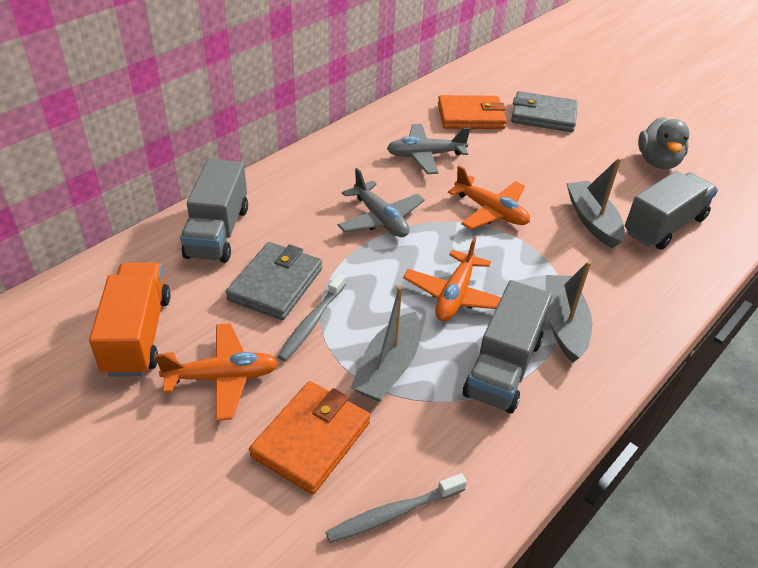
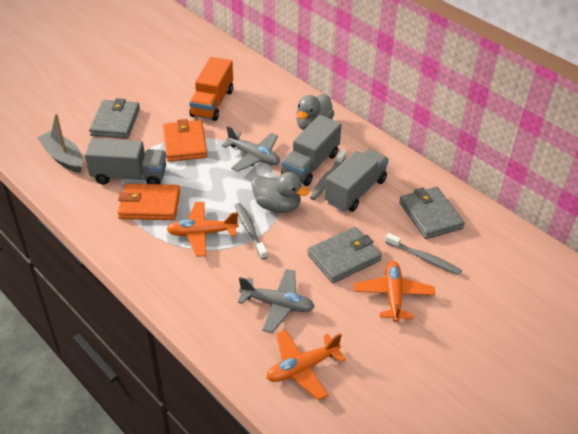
grey boat: 3 -> 1
grey duck: 1 -> 2
grey toothbrush: 2 -> 3
grey wallet: 2 -> 3

